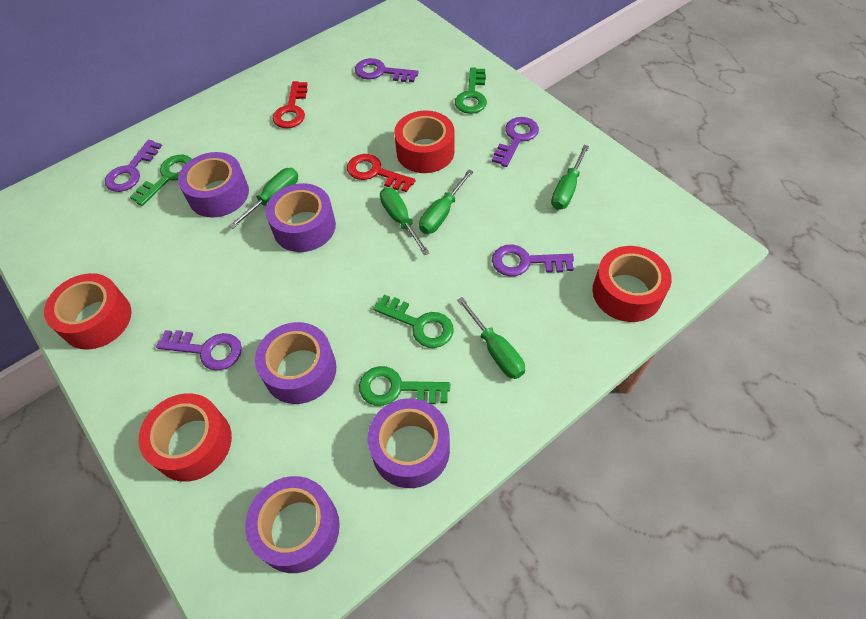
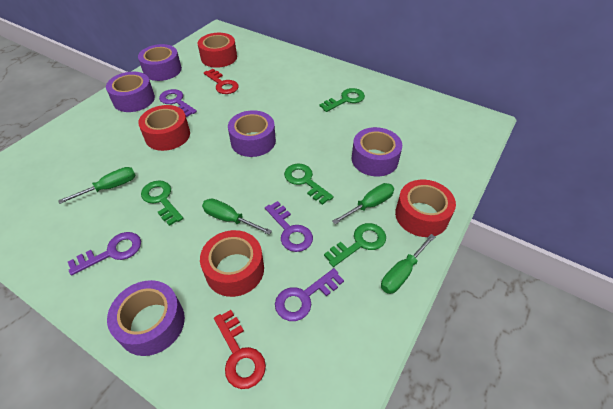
green screwdriver: 5 -> 4
purple key: 5 -> 4

